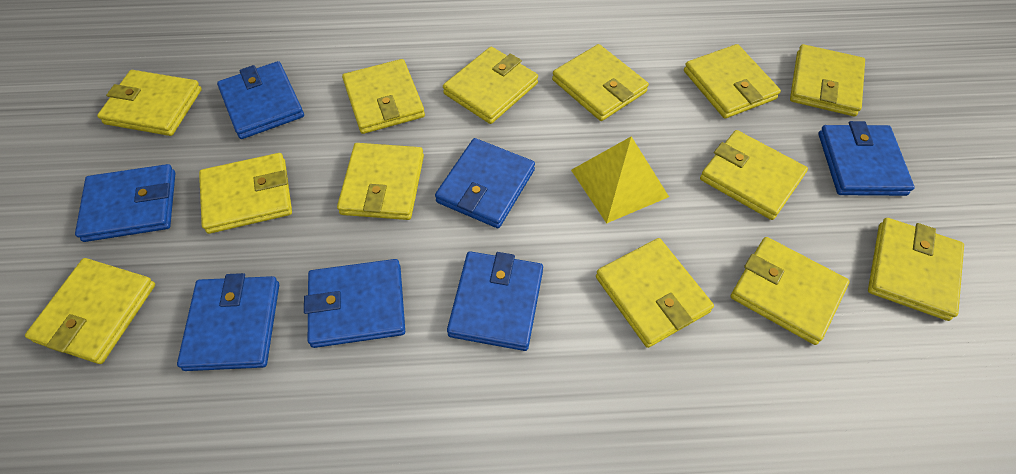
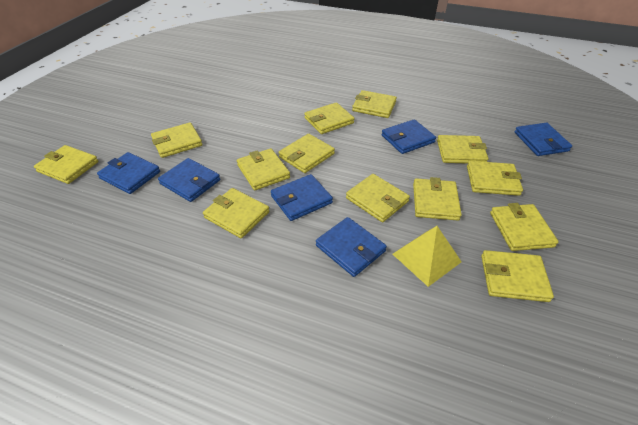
blue wallet: 7 -> 6

